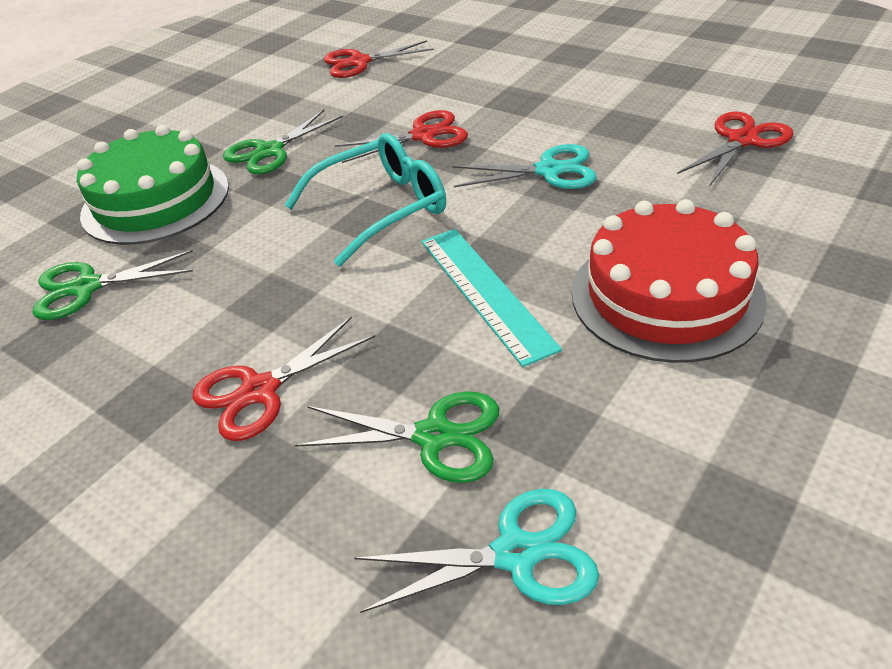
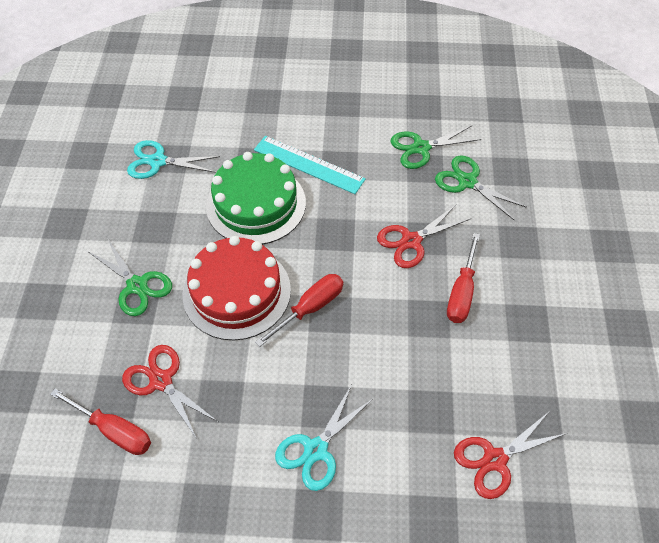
red scissors: 4 -> 3
red screwdriver: 0 -> 3
turquoise glasses: 1 -> 0

